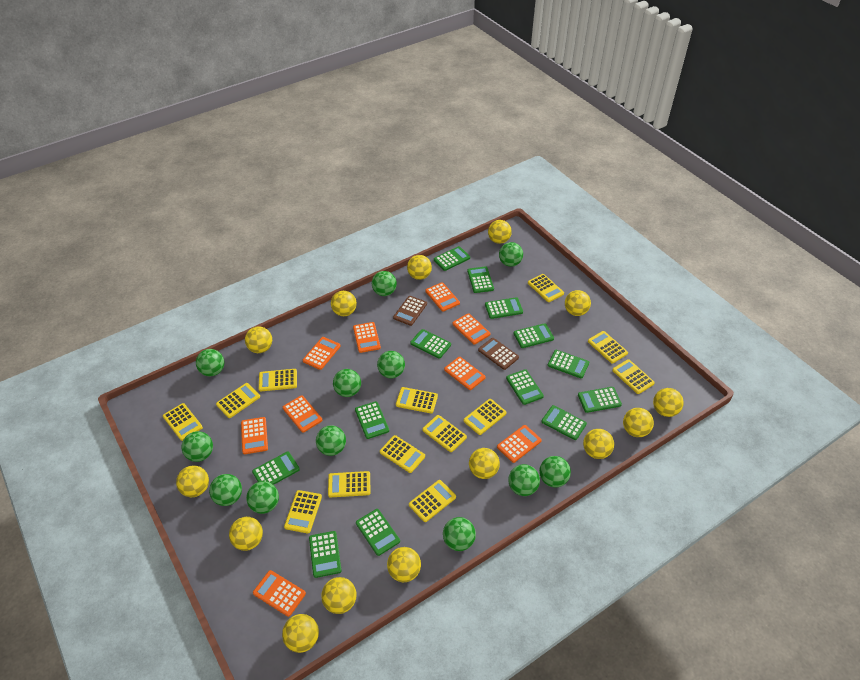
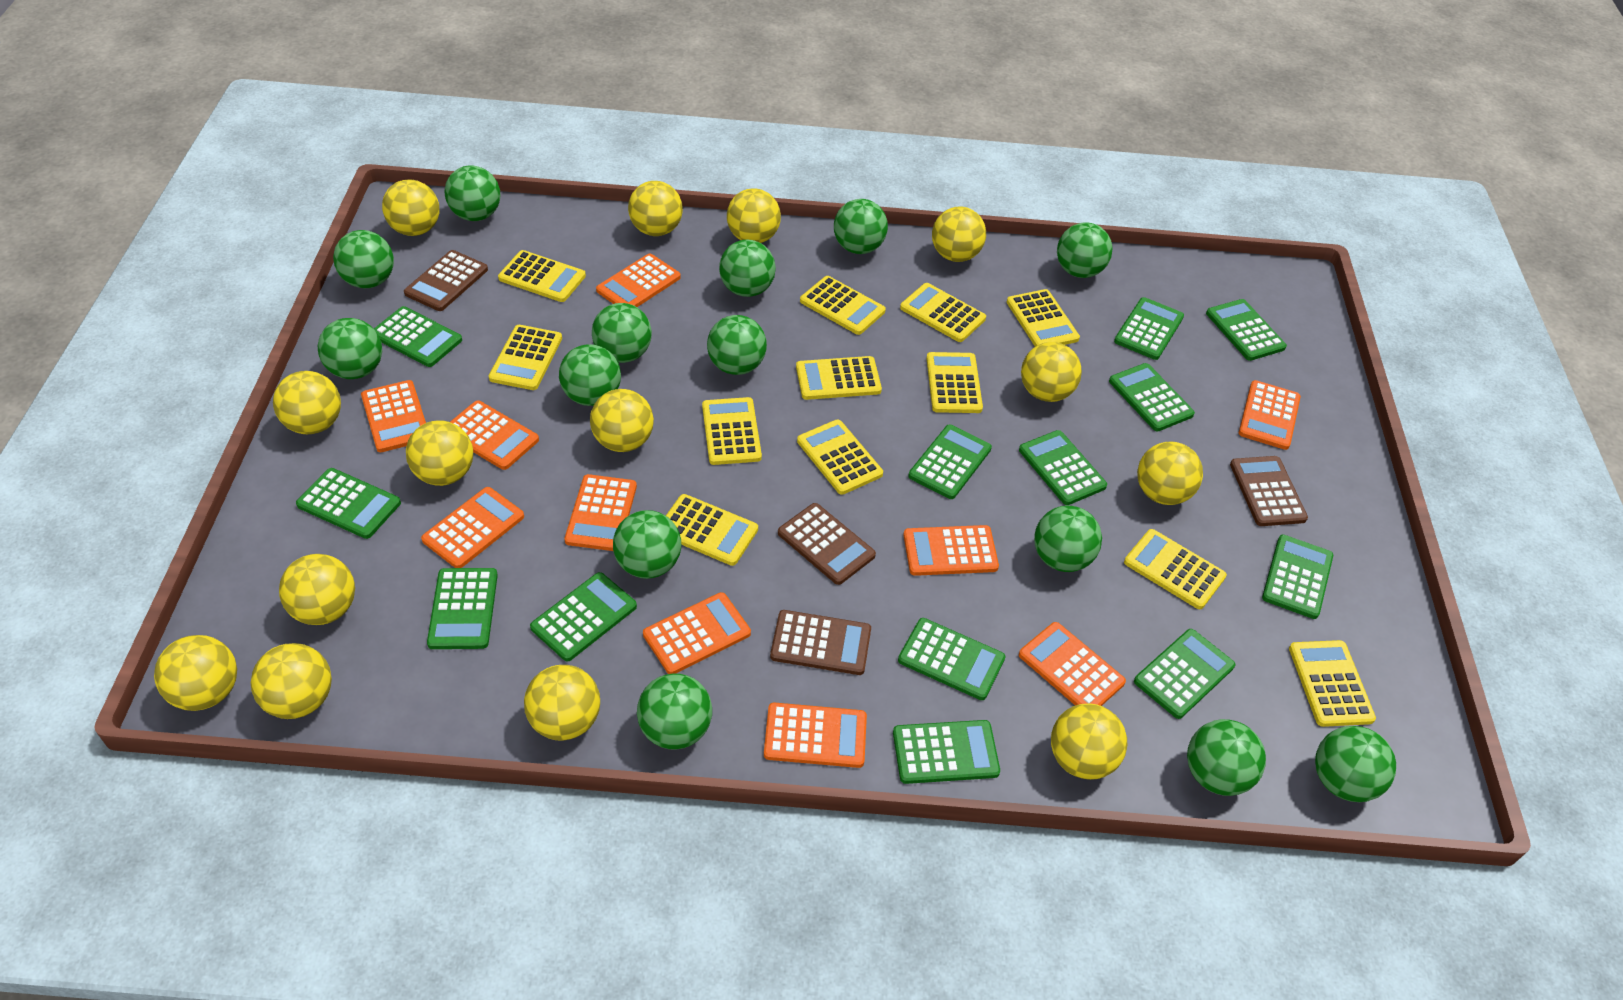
brown calculator: 2 -> 4
green ball: 12 -> 14
orange calculator: 9 -> 10
yellow calculator: 13 -> 12

